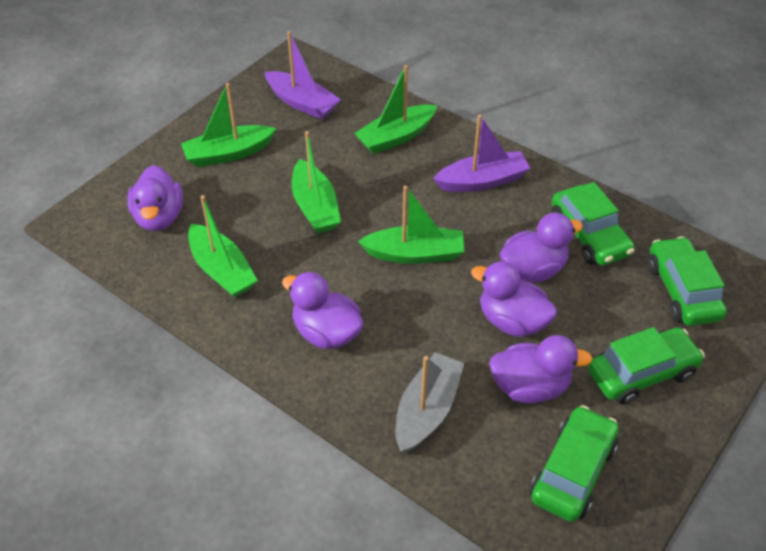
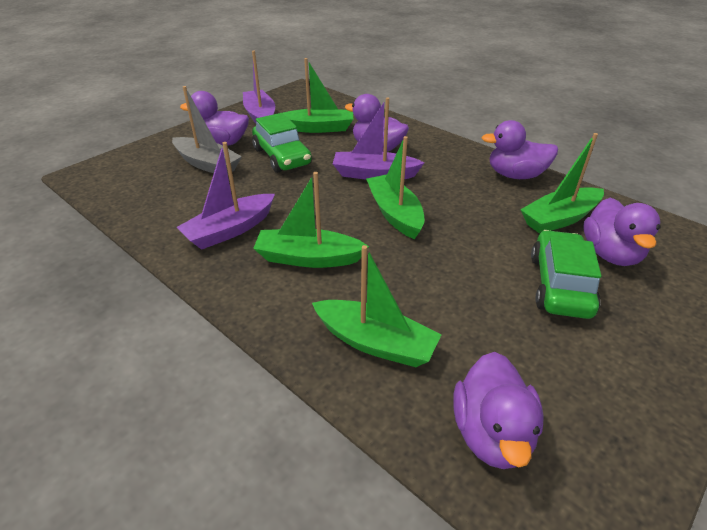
green car: 4 -> 2
purple boat: 2 -> 3

